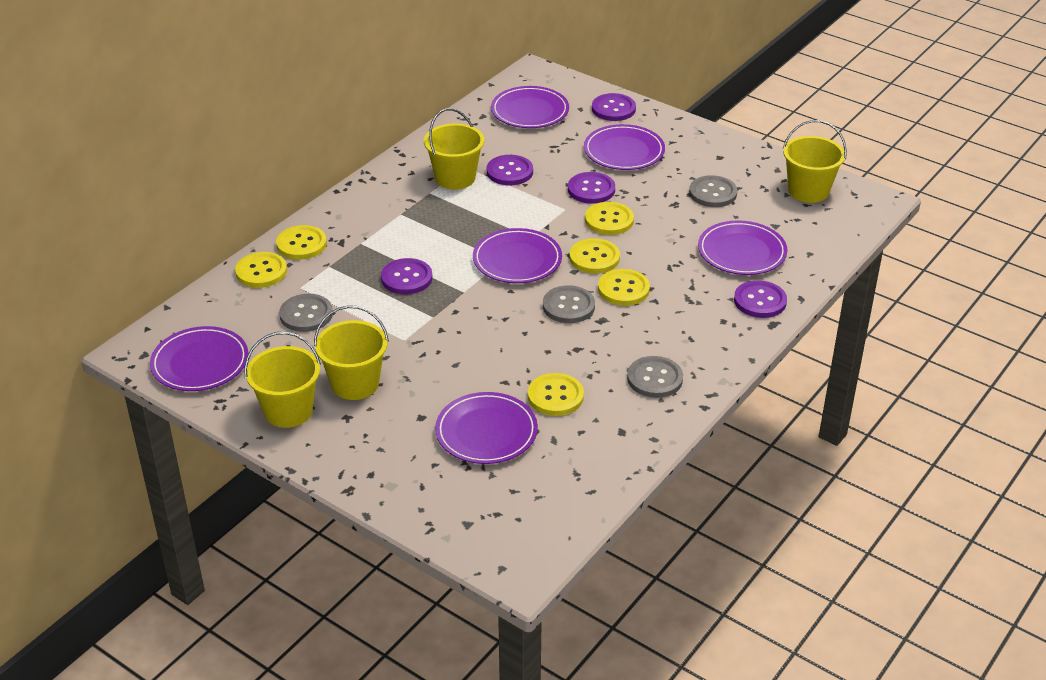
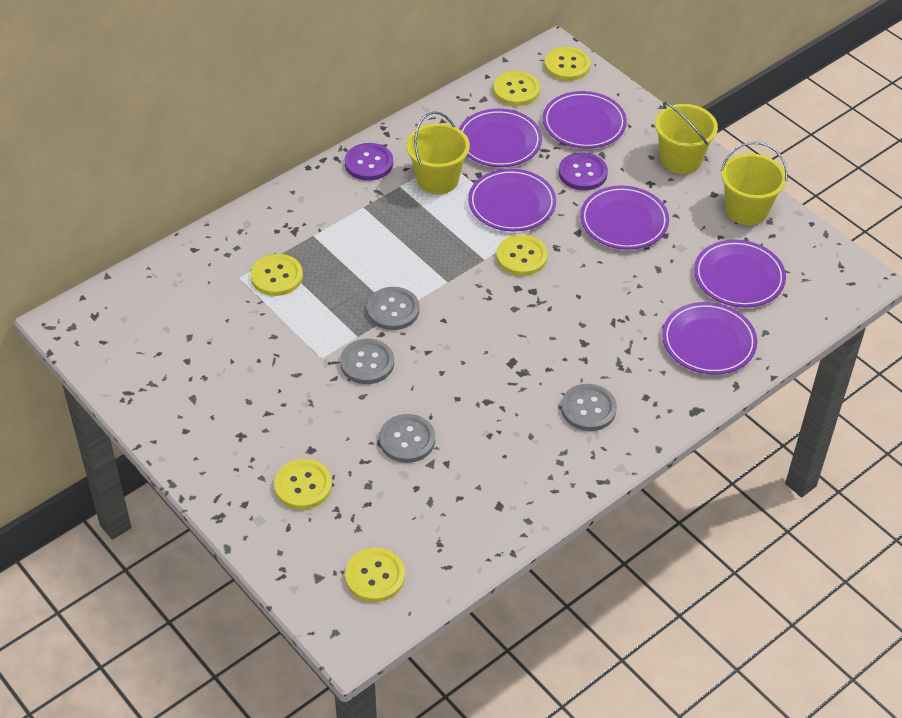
purple button: 5 -> 2
yellow bucket: 4 -> 3

